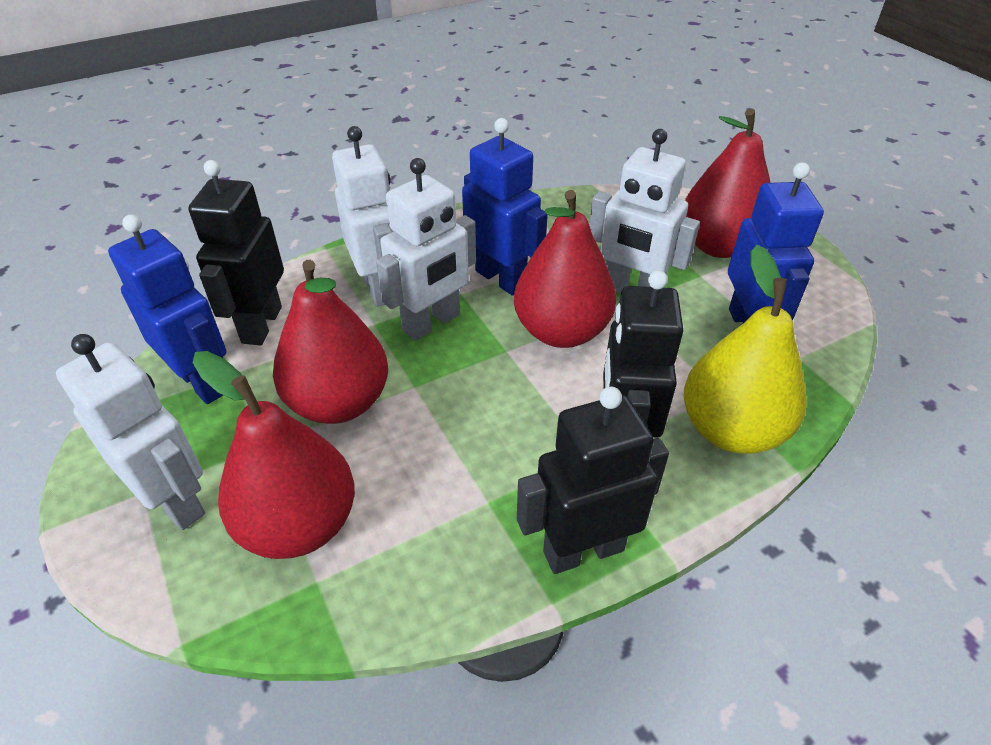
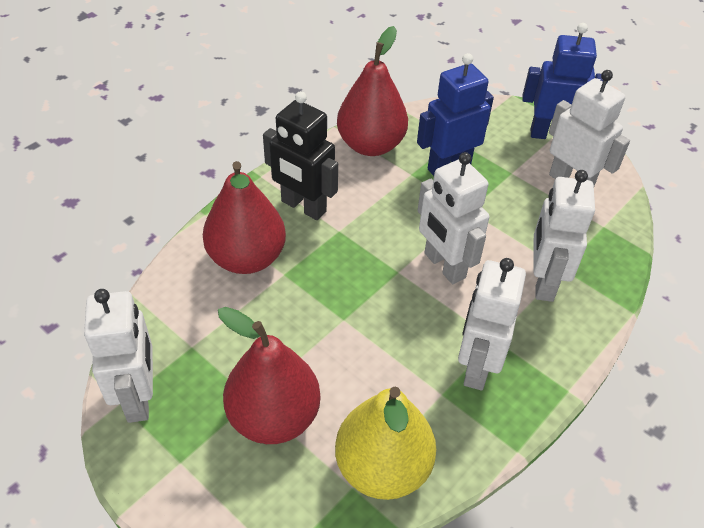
black robot: 3 -> 1
blue robot: 3 -> 2
red pear: 4 -> 3
white robot: 4 -> 5

